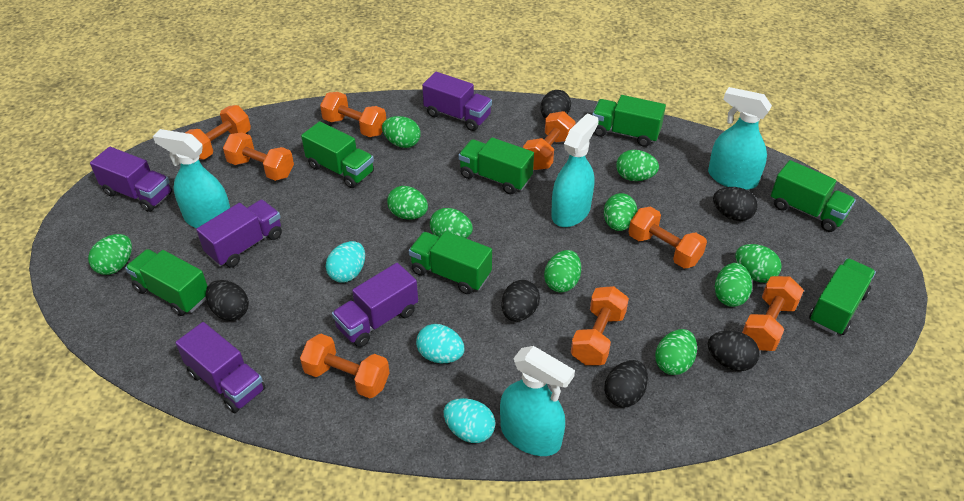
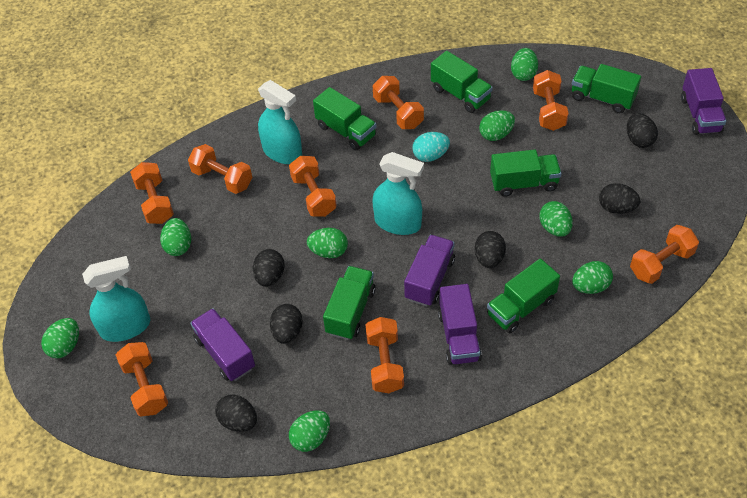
green egg: 10 -> 8
green truck: 7 -> 6
purple truck: 5 -> 4
turquoise egg: 3 -> 1
turquoise spray bottle: 4 -> 3

